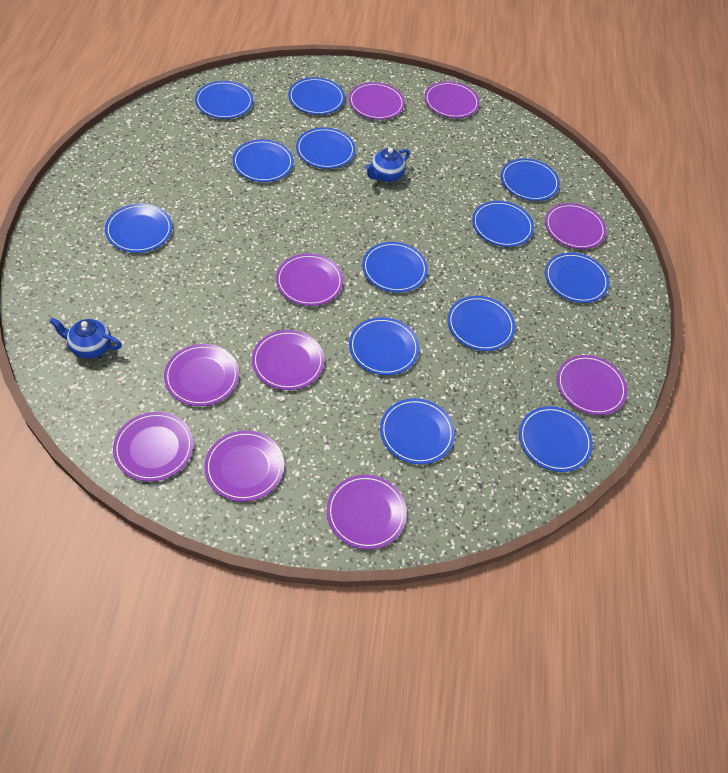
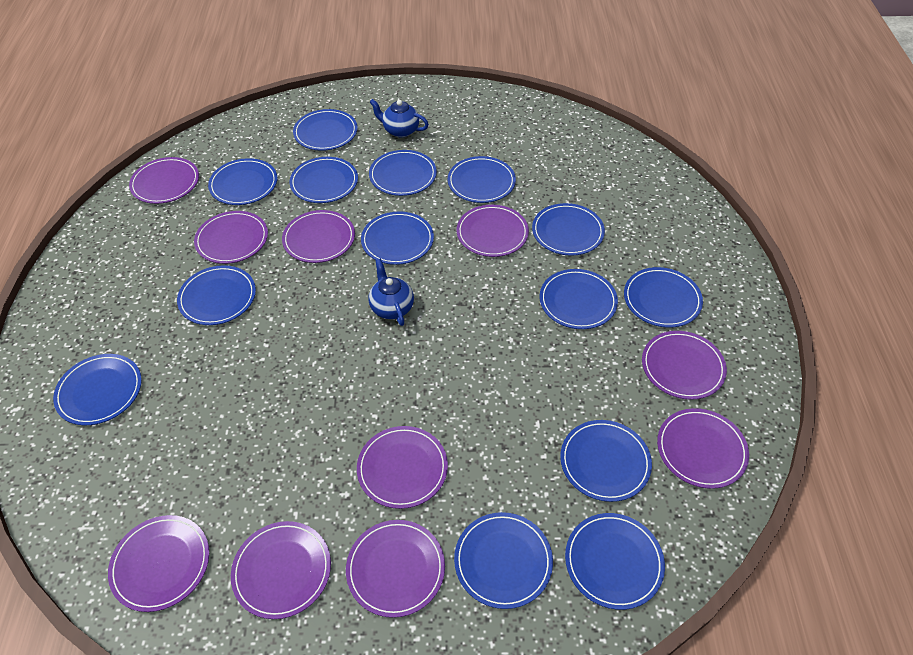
blue plate: 13 -> 14

